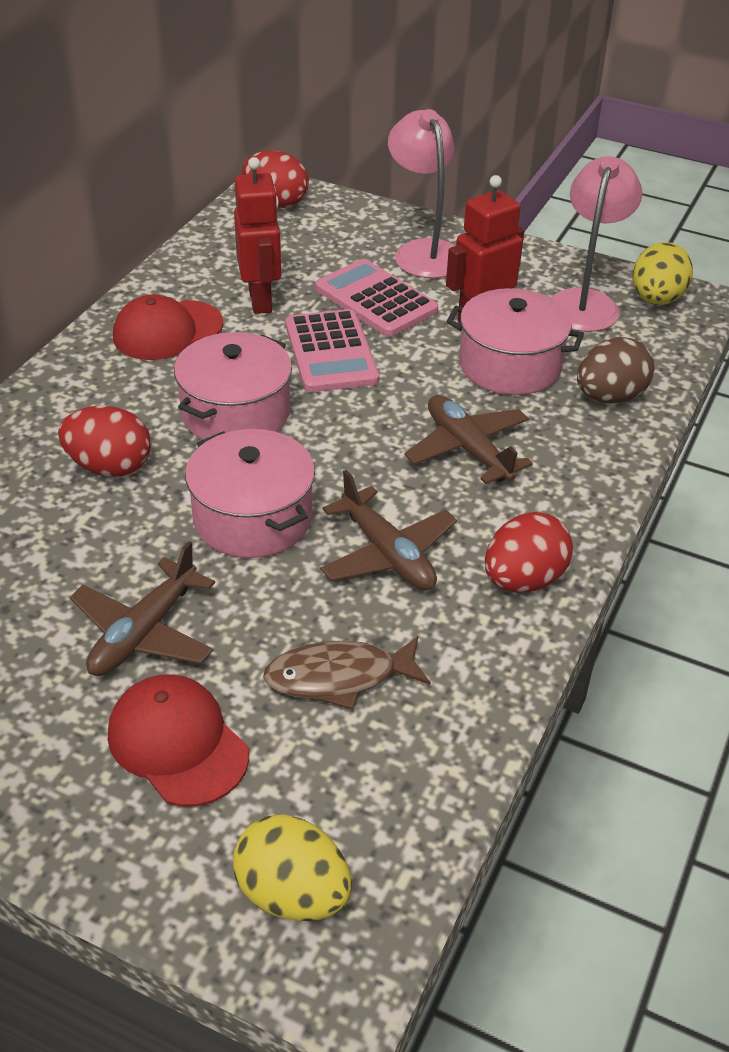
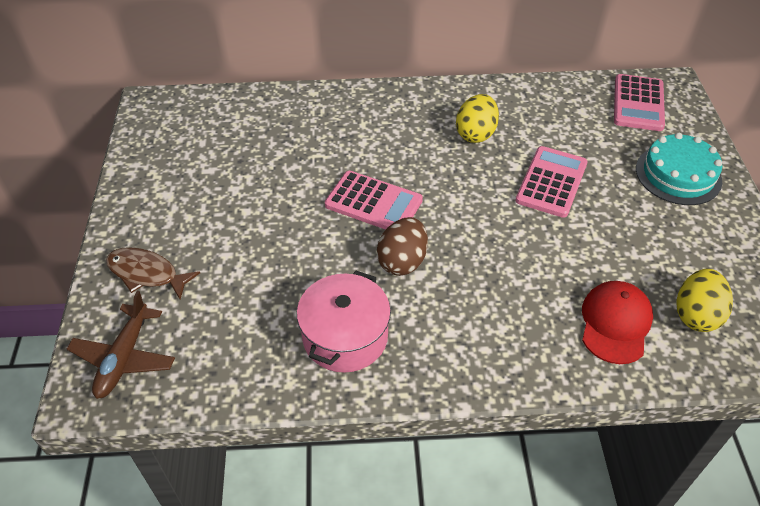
brown plane: 3 -> 1
pink calculator: 2 -> 3
pink lamp: 2 -> 0
pink pot: 3 -> 1
red cap: 2 -> 1
red egg: 3 -> 0
red robot: 2 -> 0
turquoise cake: 0 -> 1

